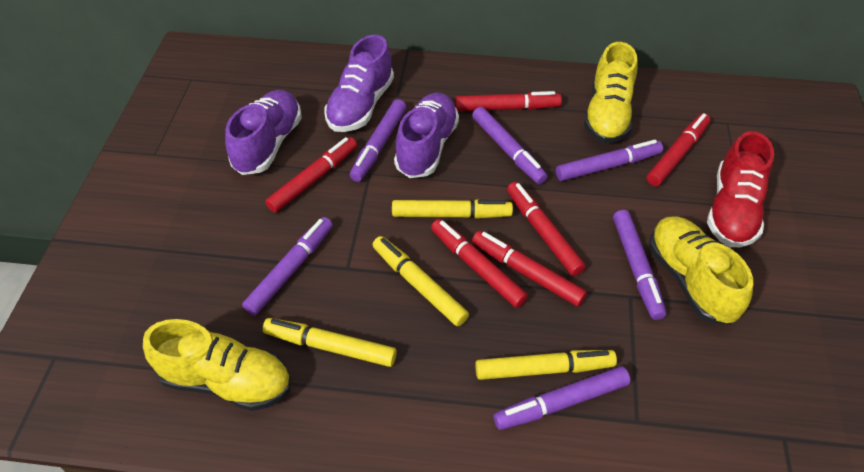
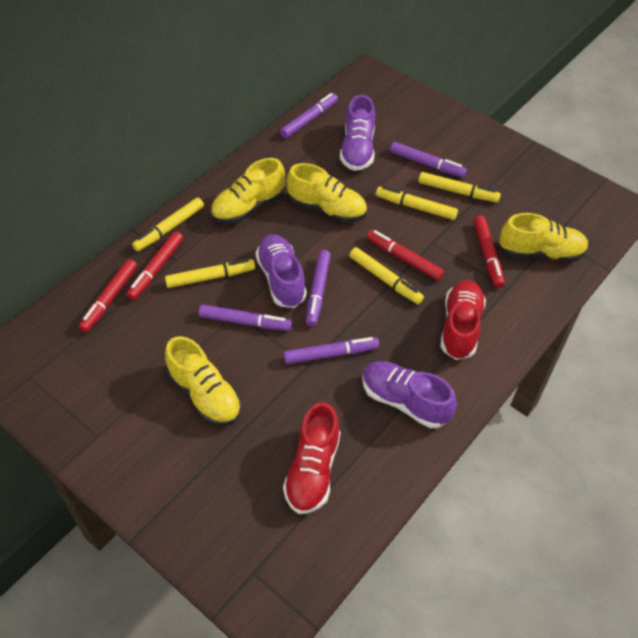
purple marker: 6 -> 5
red marker: 6 -> 4
red shoe: 1 -> 2
yellow marker: 4 -> 5
yellow shoe: 3 -> 4

